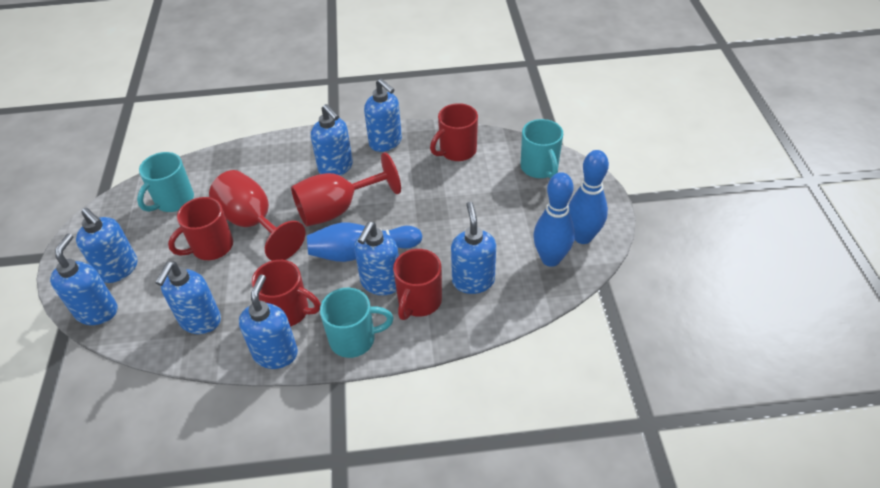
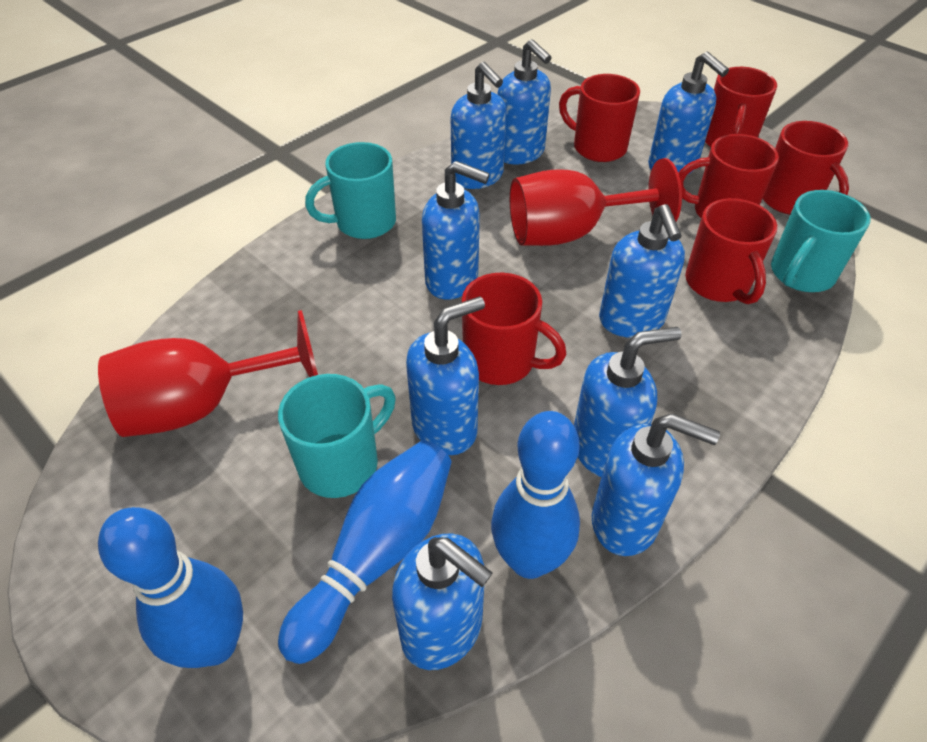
blue soap dispenser: 8 -> 9
red mug: 4 -> 6

